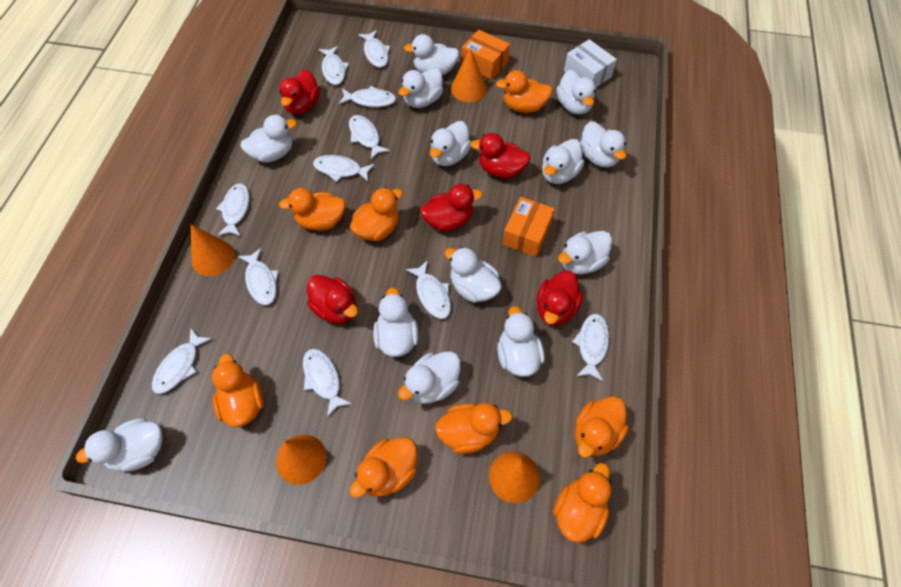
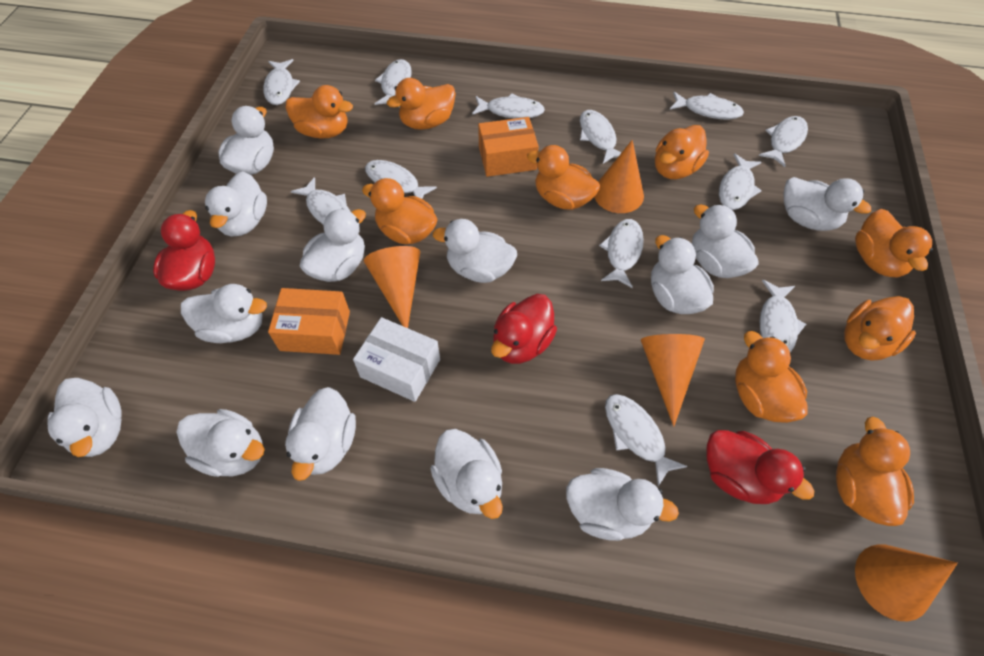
orange duck: 8 -> 9
red duck: 5 -> 3
white fish: 11 -> 12

